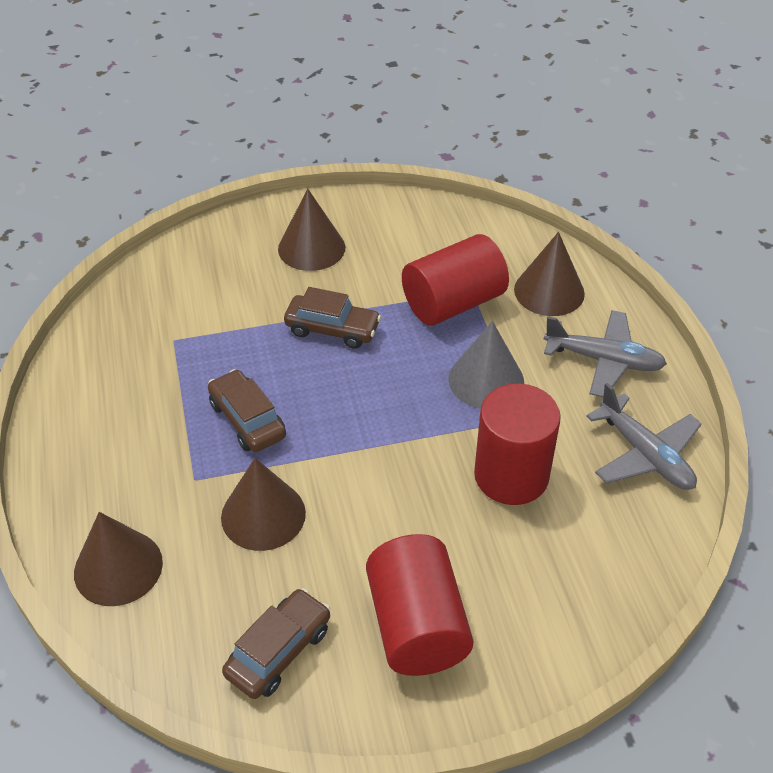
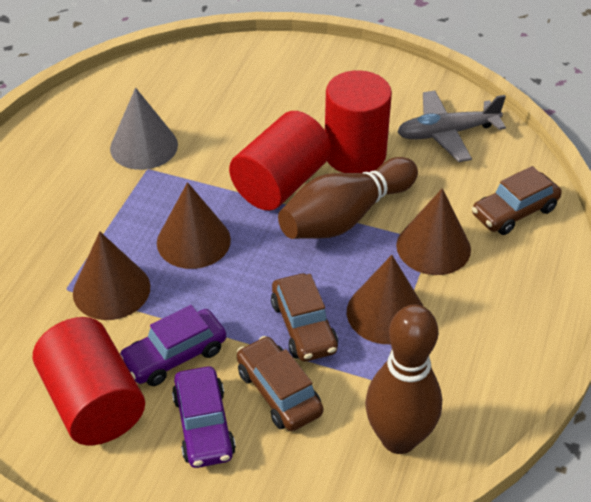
brown bowling pin: 0 -> 2
grey plane: 2 -> 1
purple car: 0 -> 2

